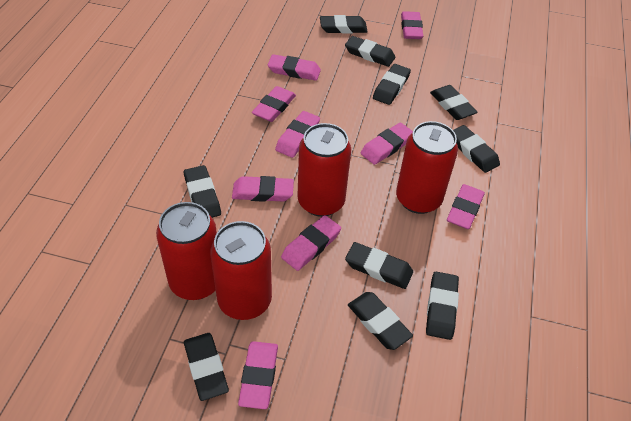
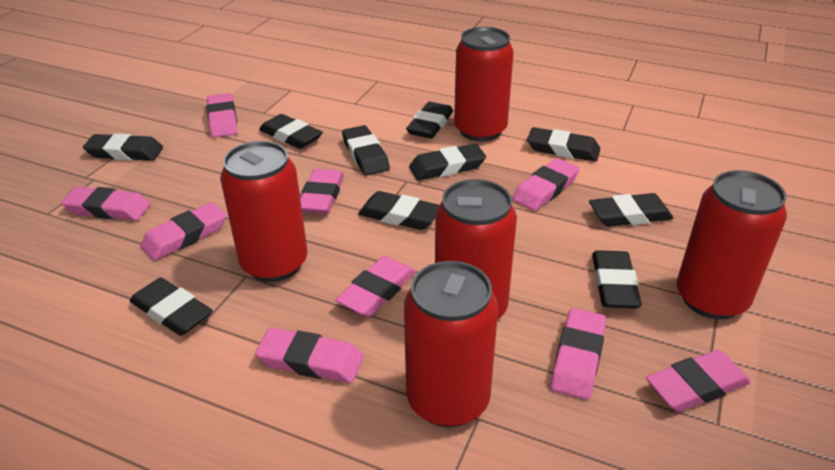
red can: 4 -> 5

